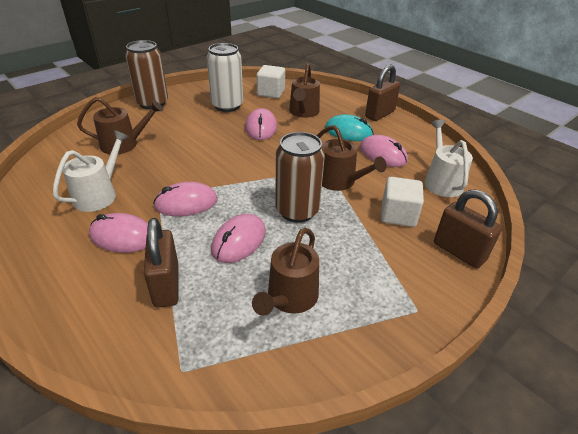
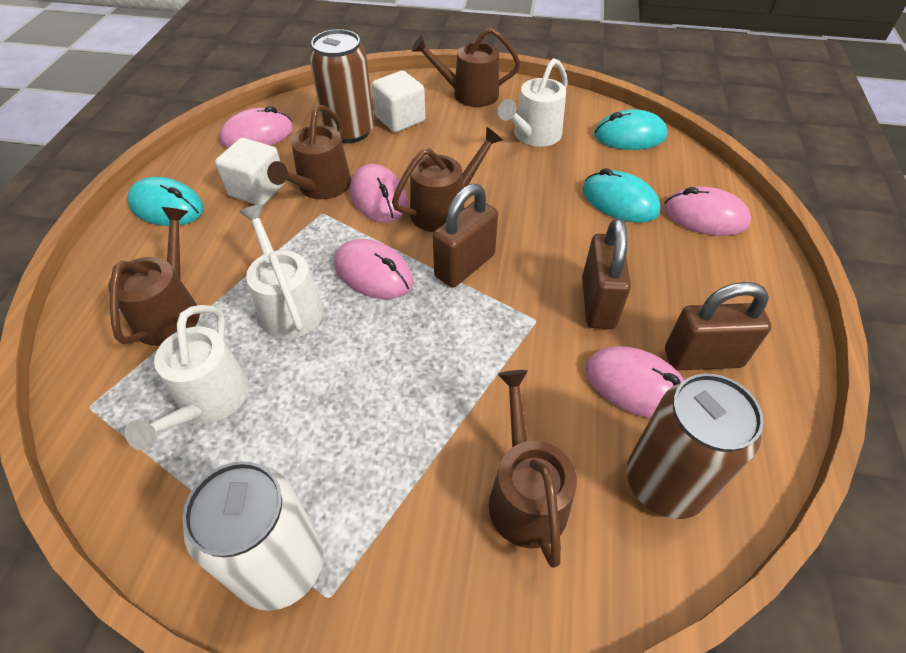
brown watering can: 4 -> 5
turquoise mouse: 1 -> 3
white watering can: 2 -> 3

